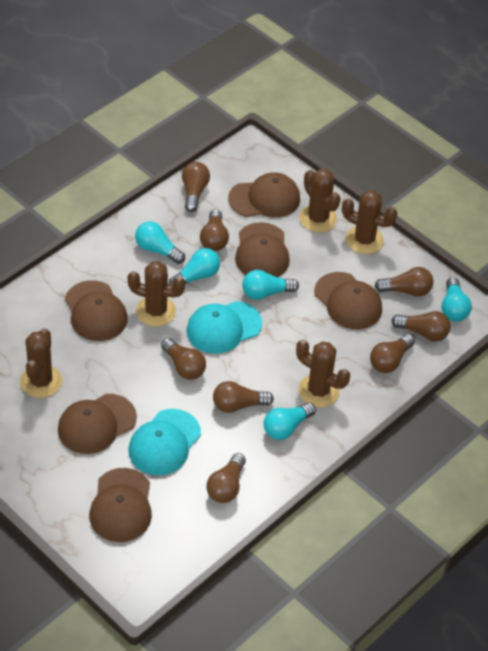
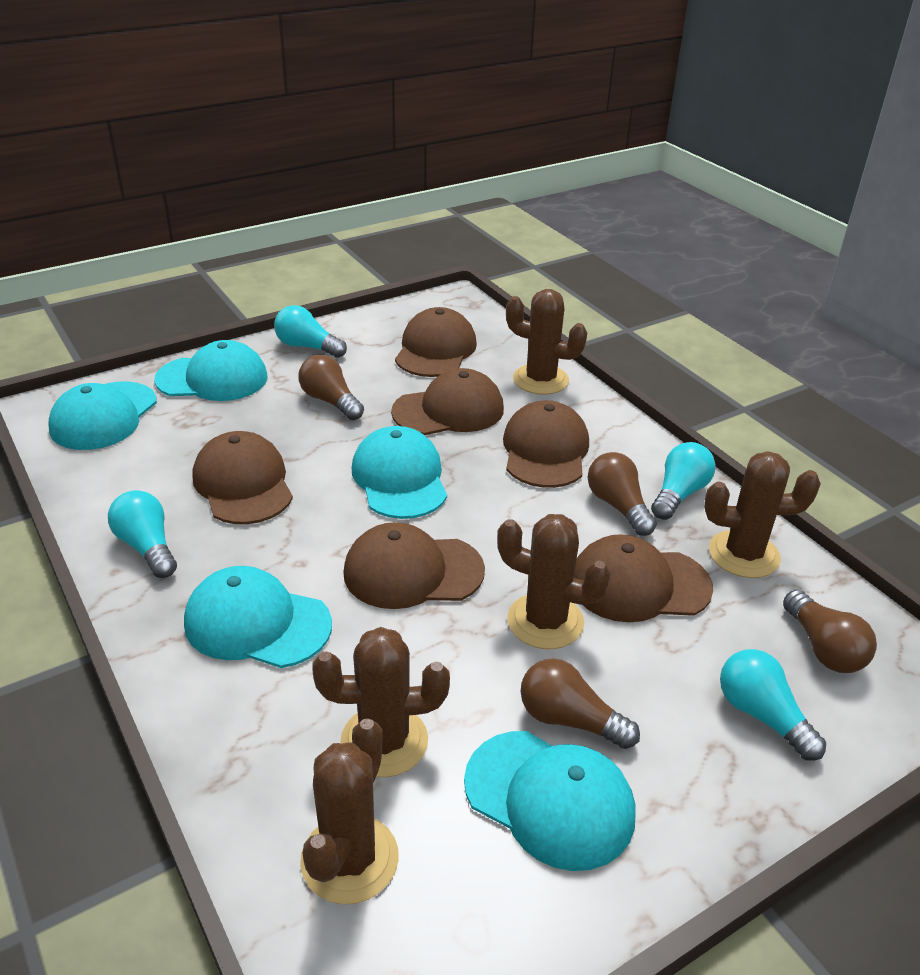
brown light bulb: 8 -> 4
turquoise cap: 2 -> 5
turquoise light bulb: 5 -> 4

